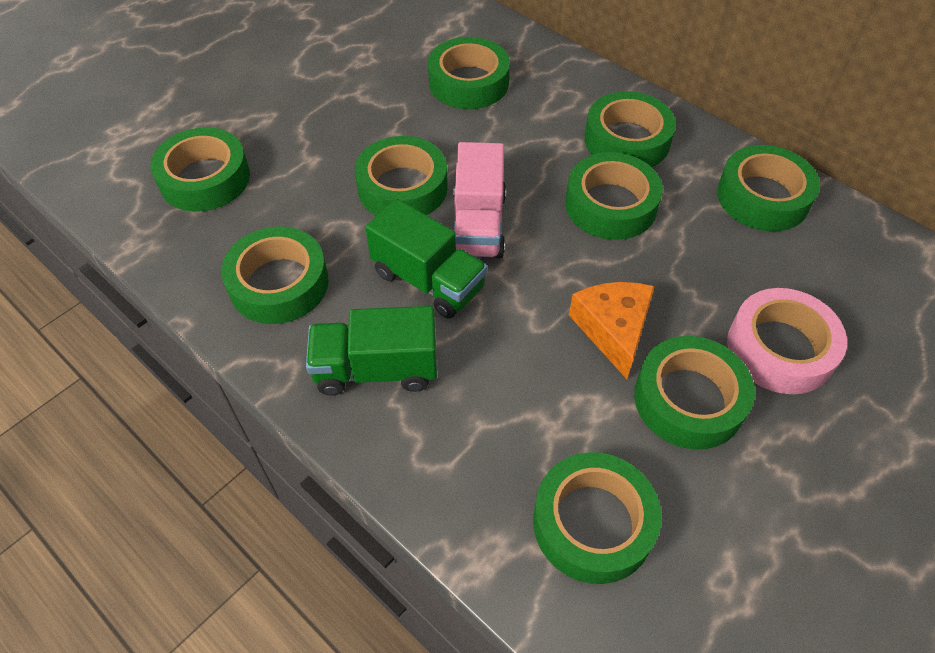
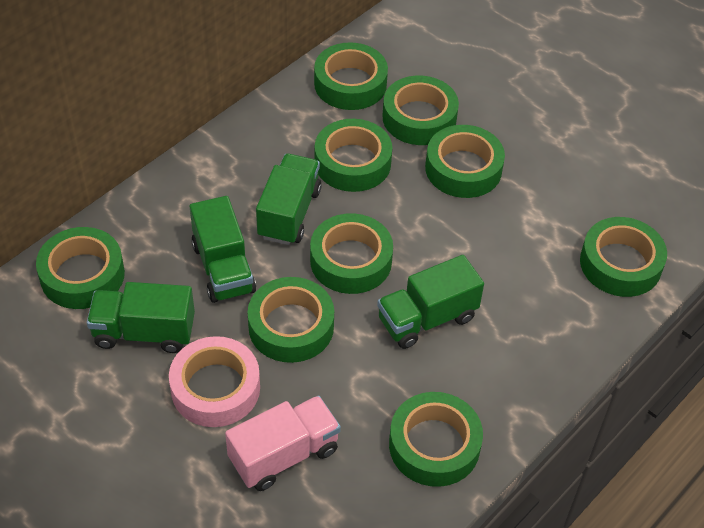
green truck: 2 -> 4
orange cheese: 1 -> 0

